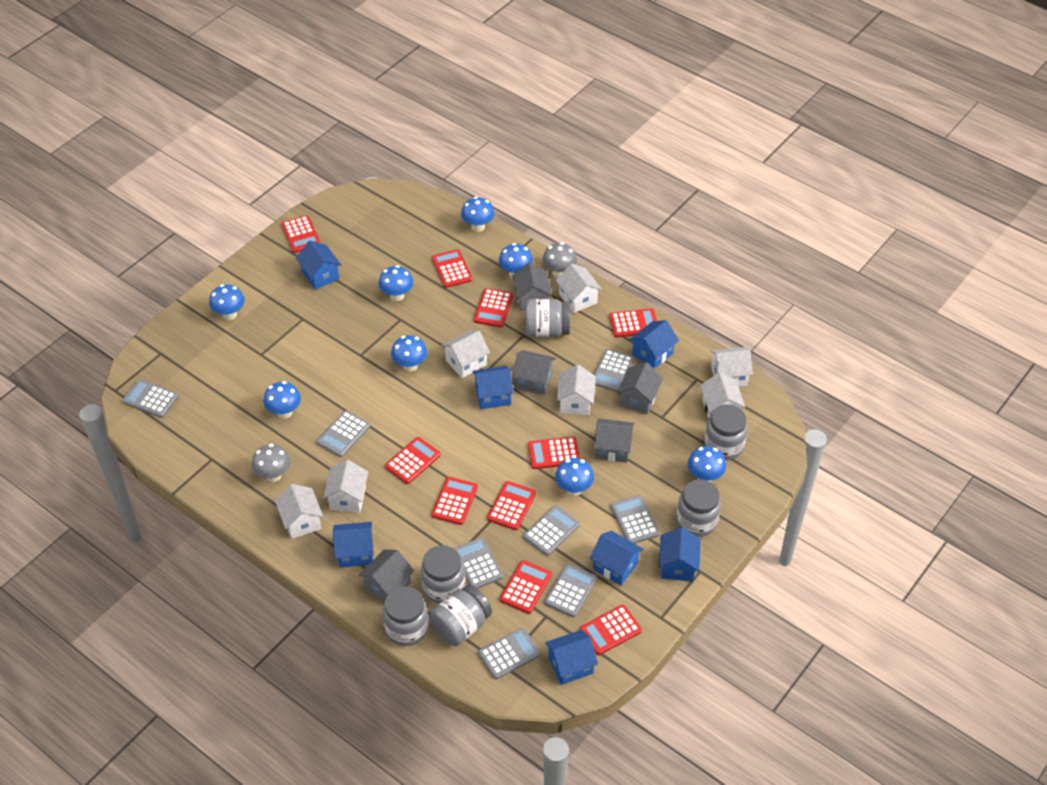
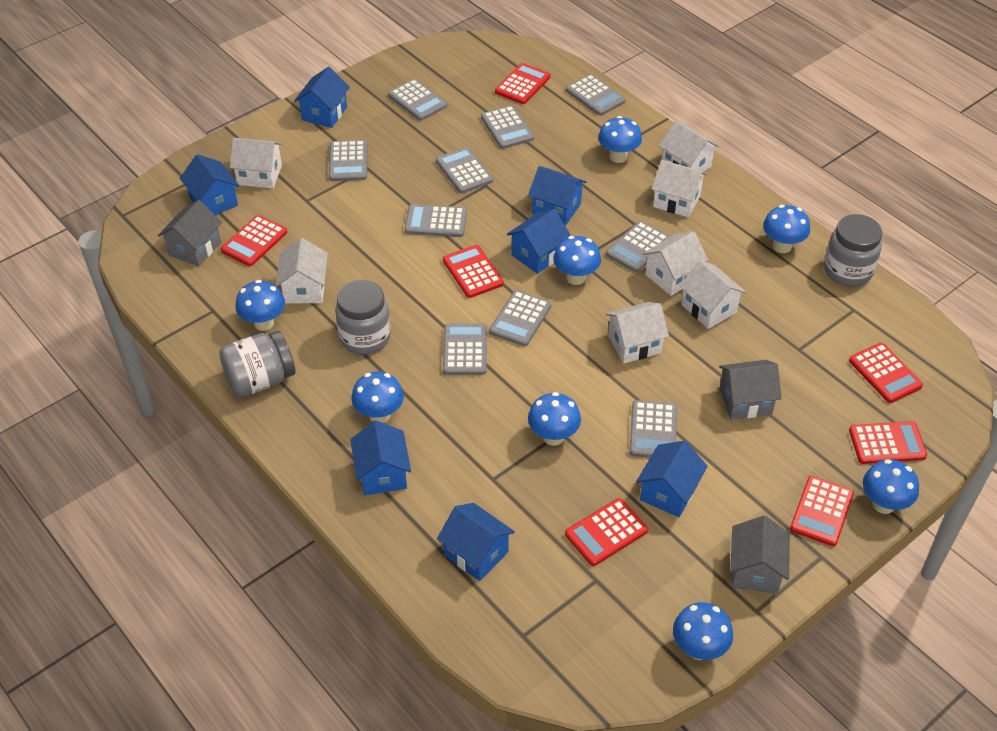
grey calculator: 8 -> 10
grey house: 5 -> 3
grey jar: 6 -> 3
grey mushroom: 2 -> 0
red calculator: 10 -> 7

